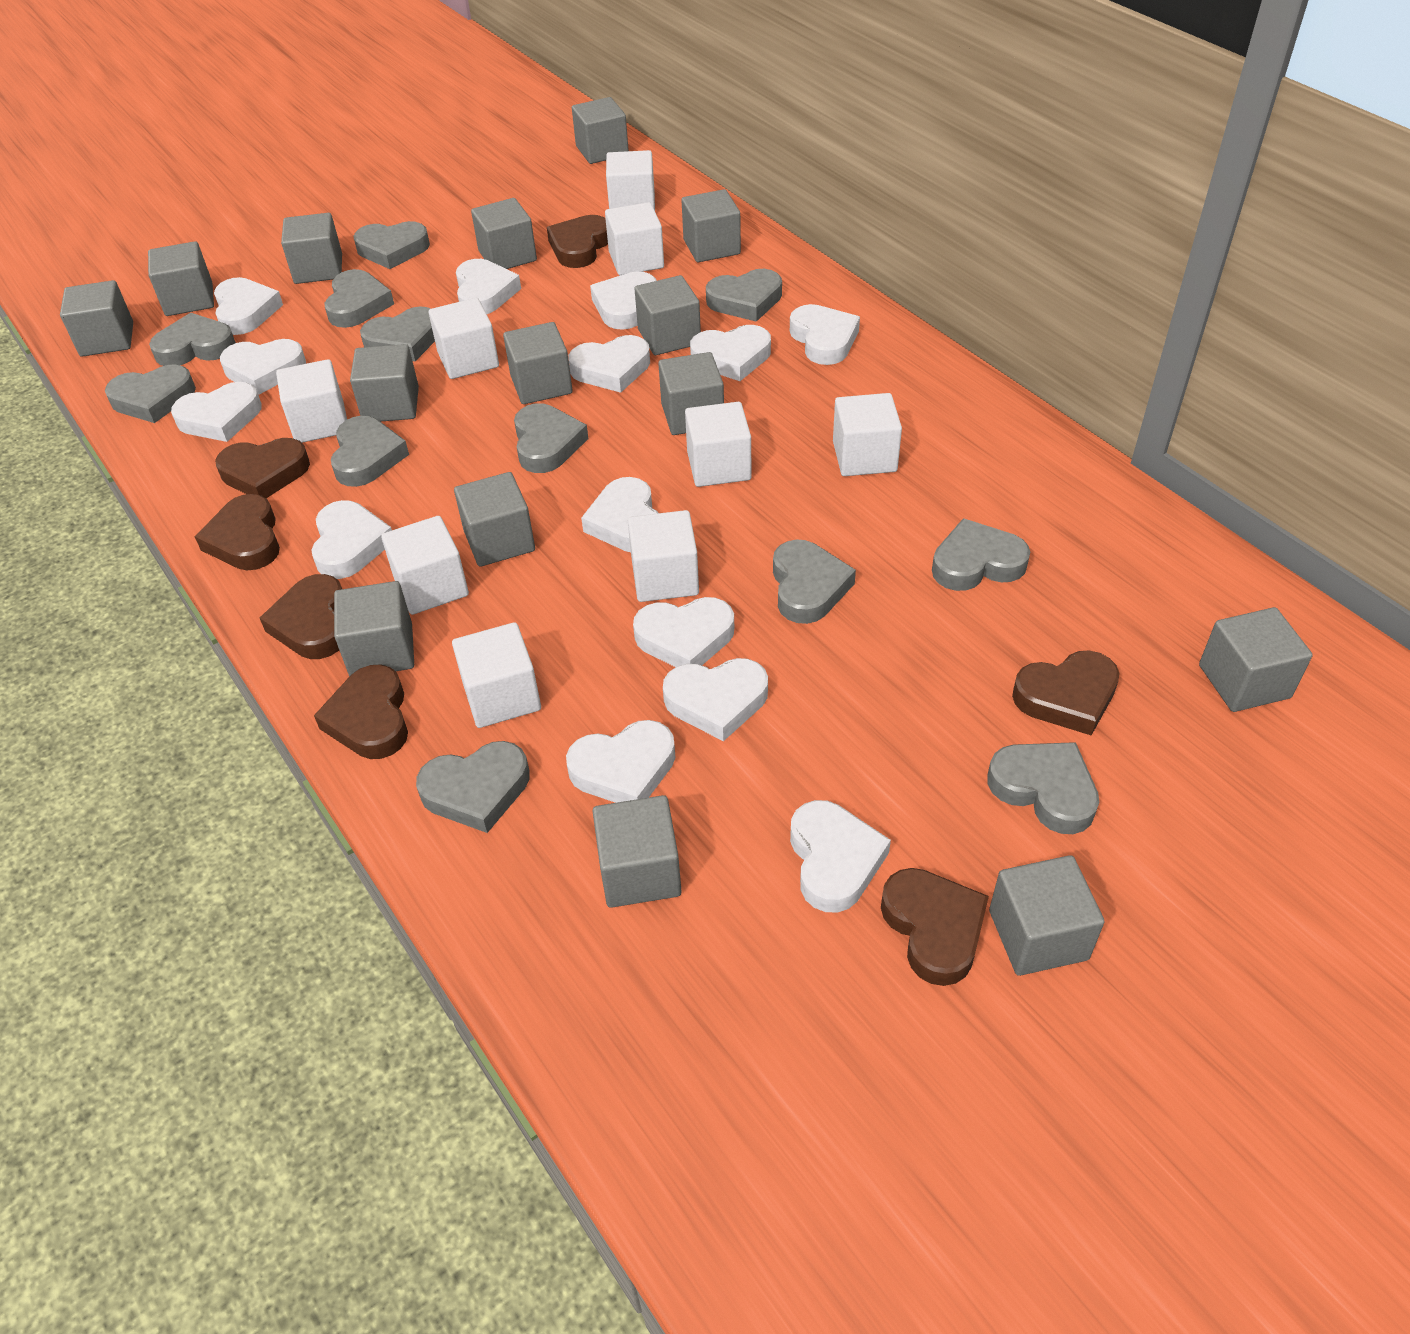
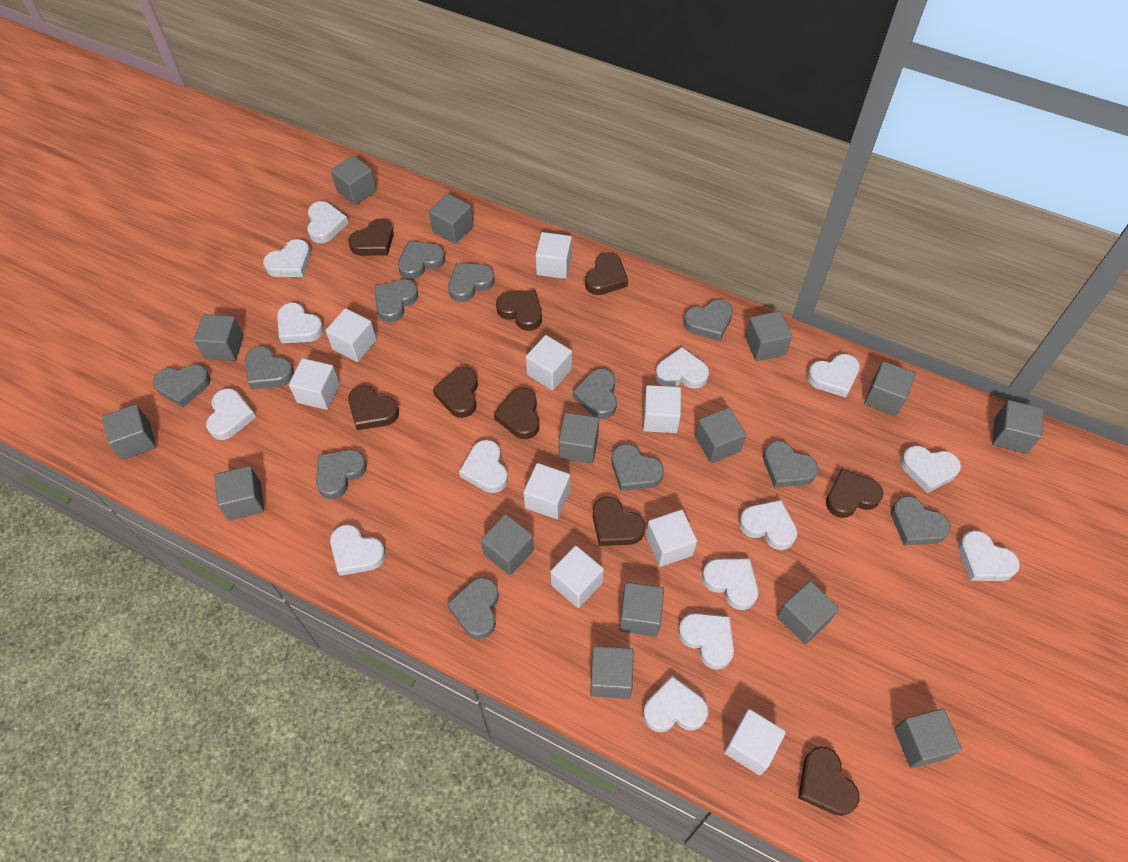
brown heart: 7 -> 9

